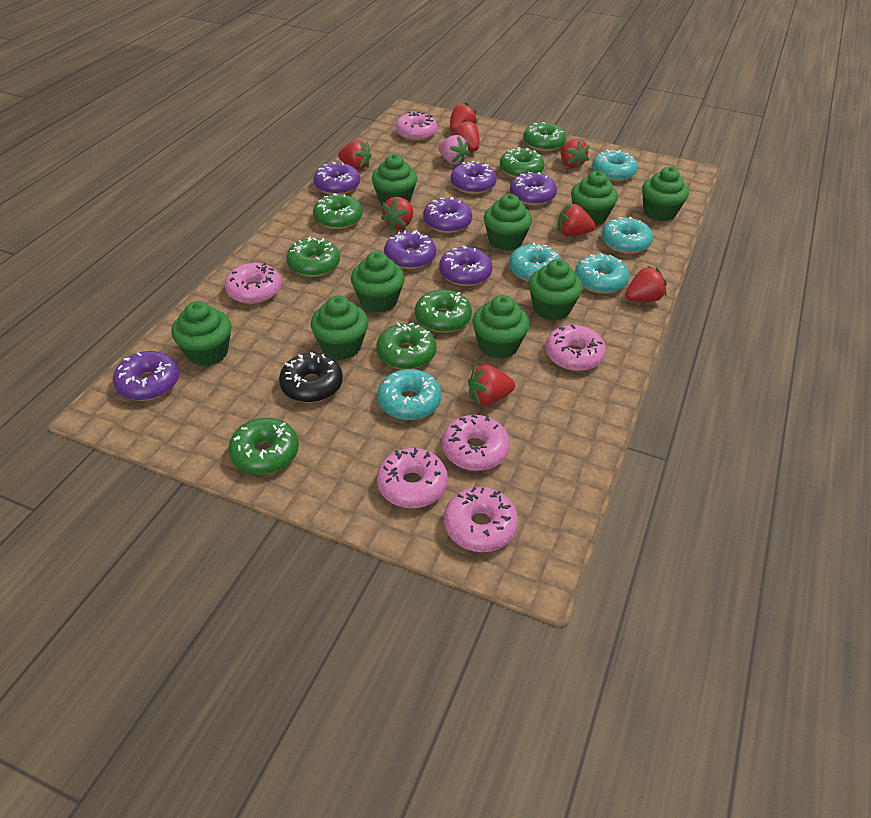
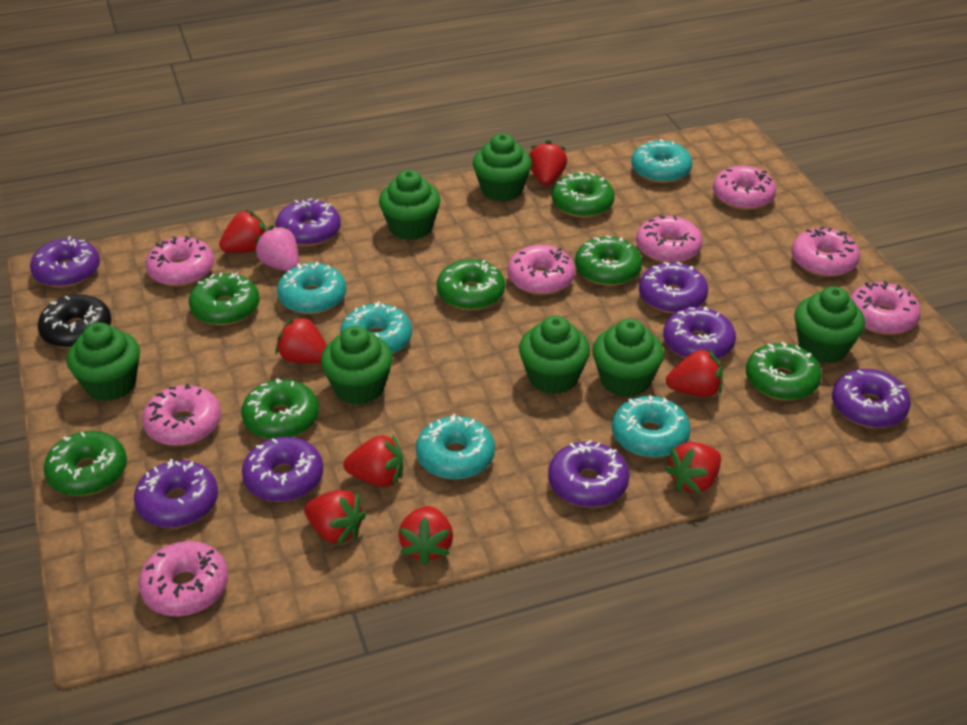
green cupcake: 9 -> 7
pink donut: 6 -> 8
purple donut: 7 -> 8

